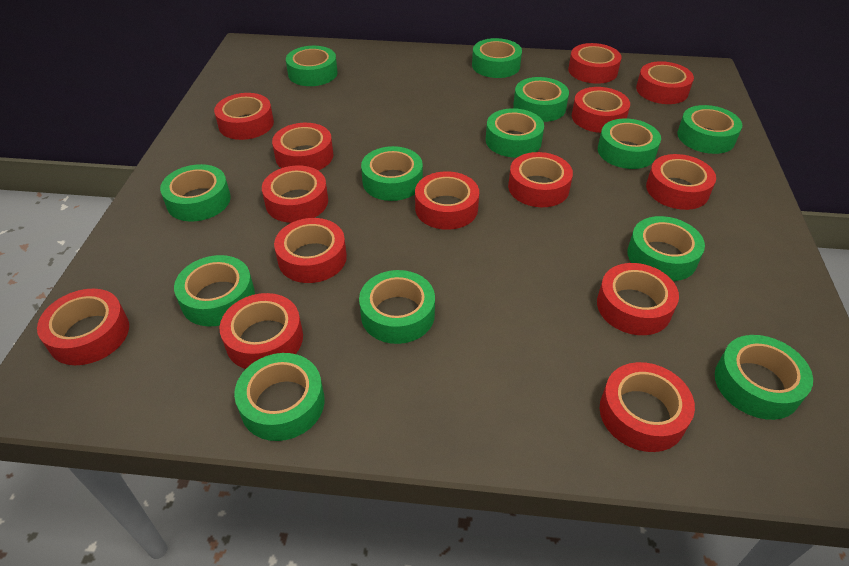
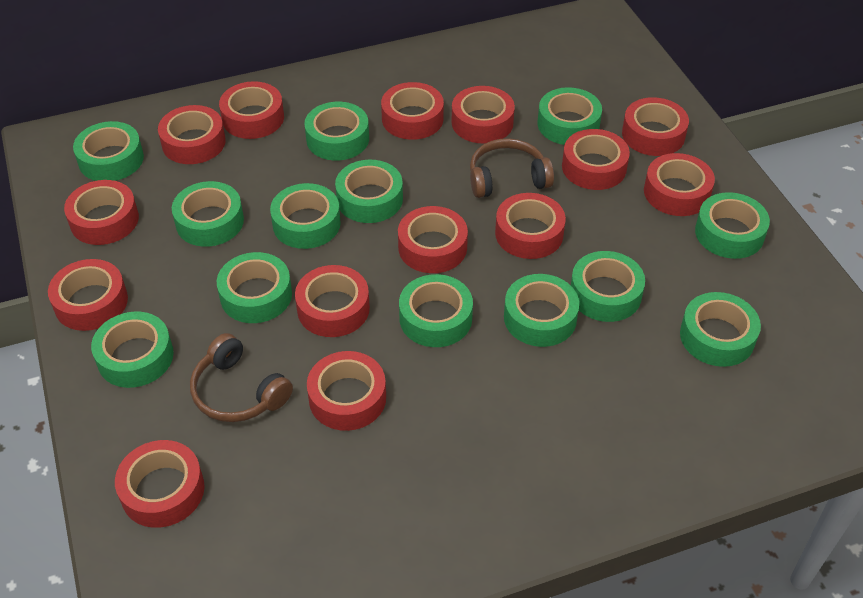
brown headphones: 0 -> 2

